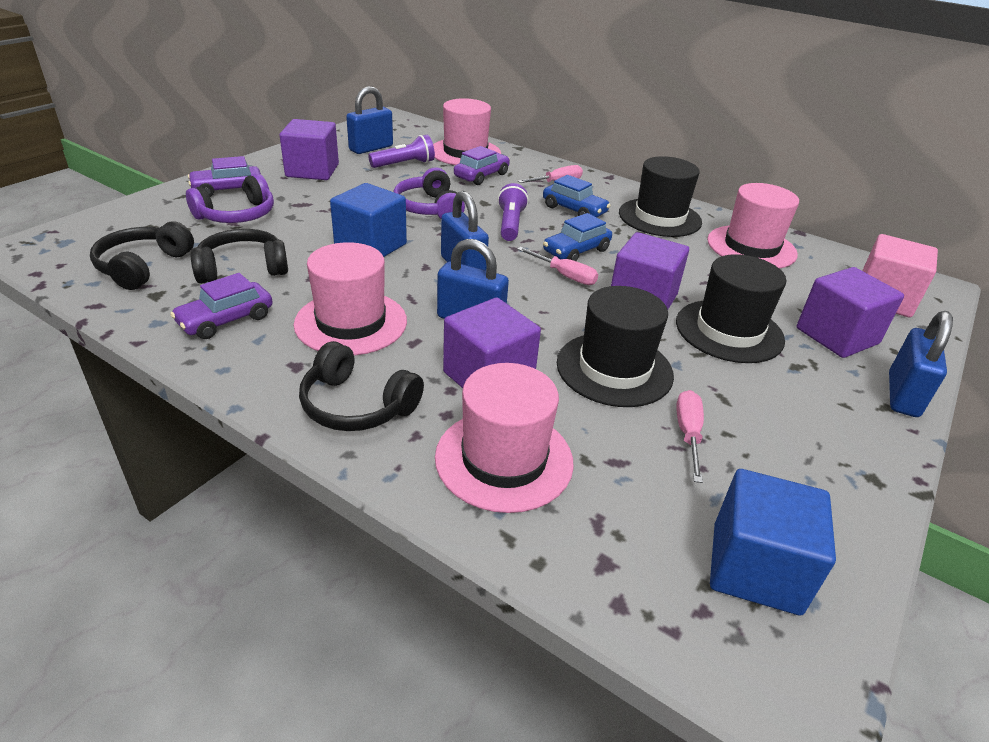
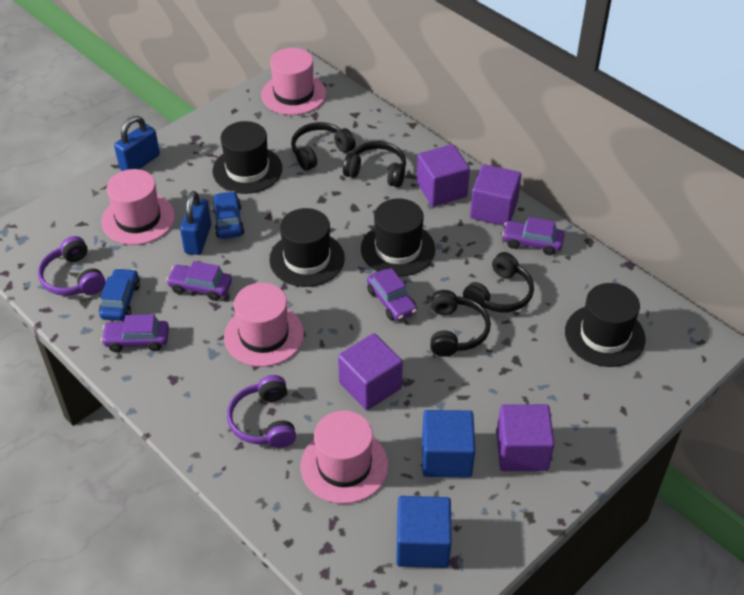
black hat: 3 -> 4
black headphones: 3 -> 4
blue padlock: 4 -> 2
pink cube: 1 -> 0
pink screwdriver: 3 -> 0
purple car: 3 -> 4
purple flashlight: 2 -> 0

